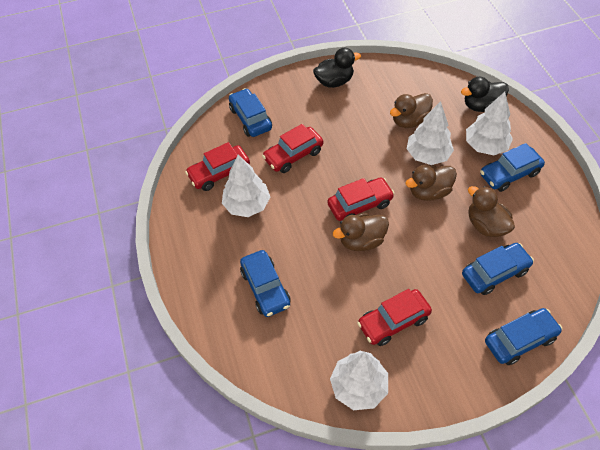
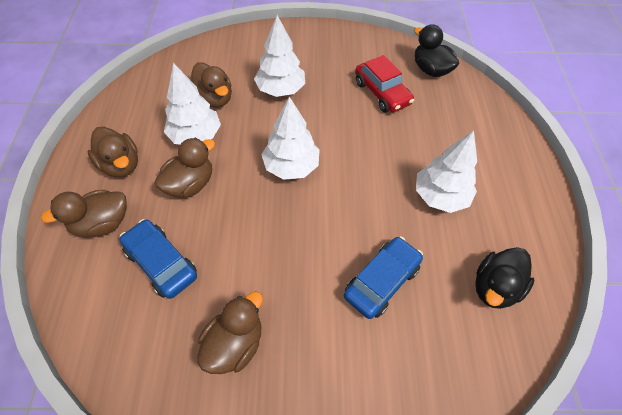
blue car: 5 -> 2
brown duck: 4 -> 5
red car: 4 -> 1

